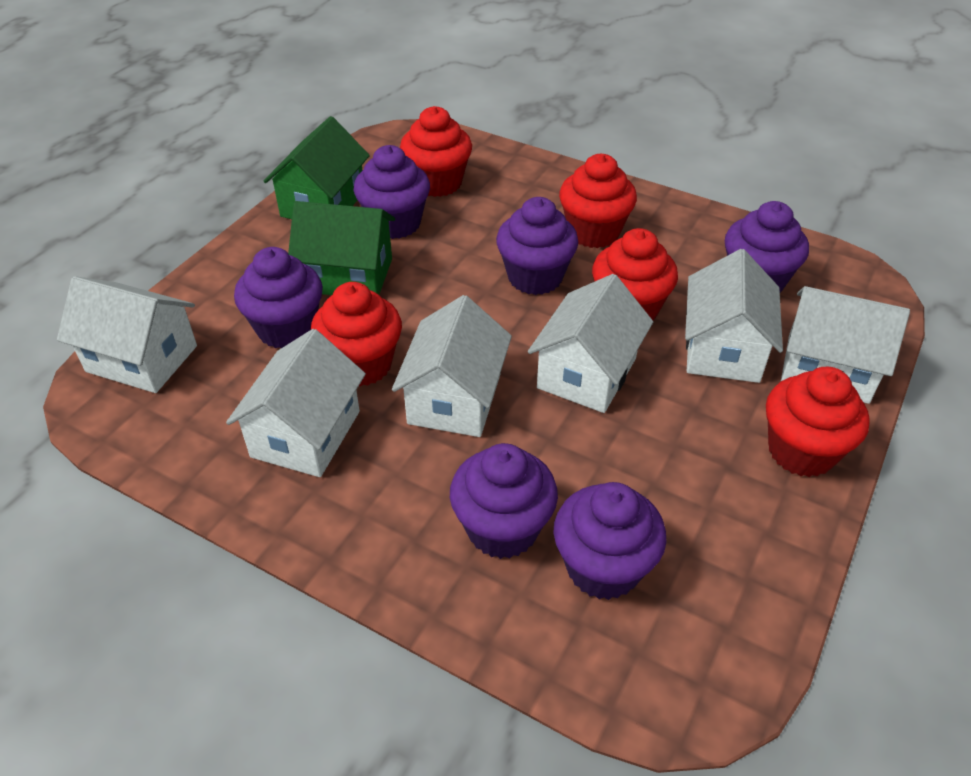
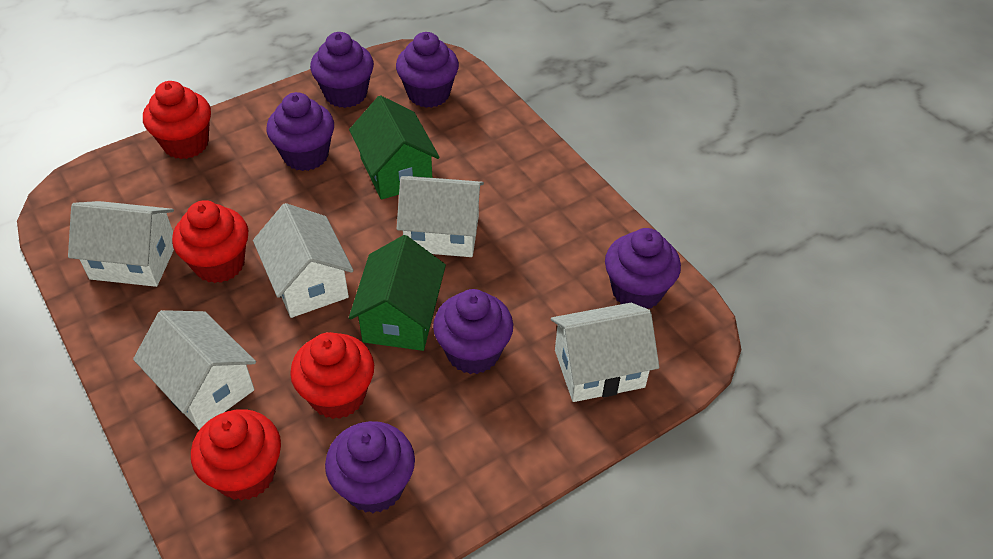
red cupcake: 5 -> 4
white house: 6 -> 5

